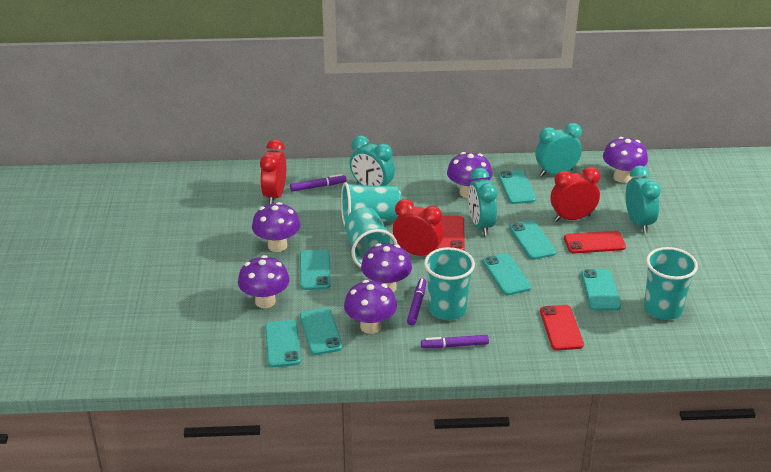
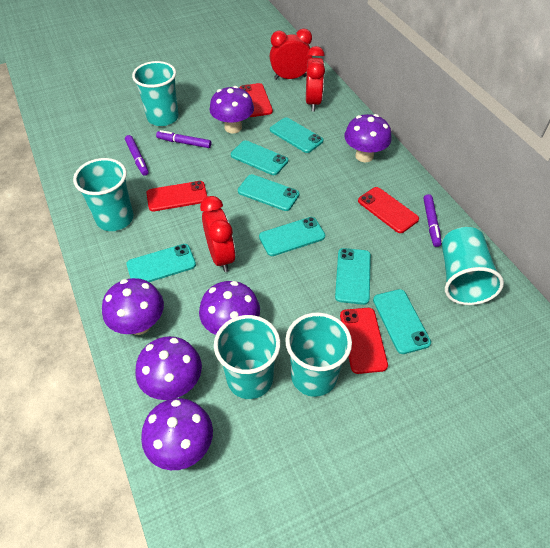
red phone: 3 -> 4
turquoise clock: 4 -> 0
turquoise cup: 4 -> 5

